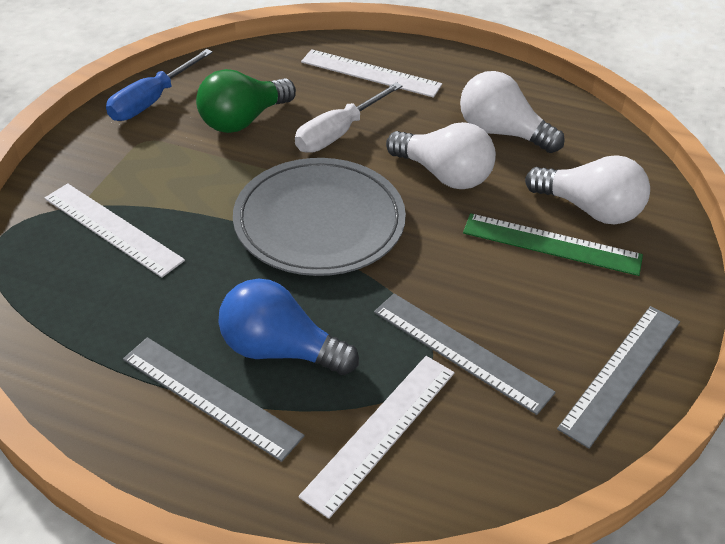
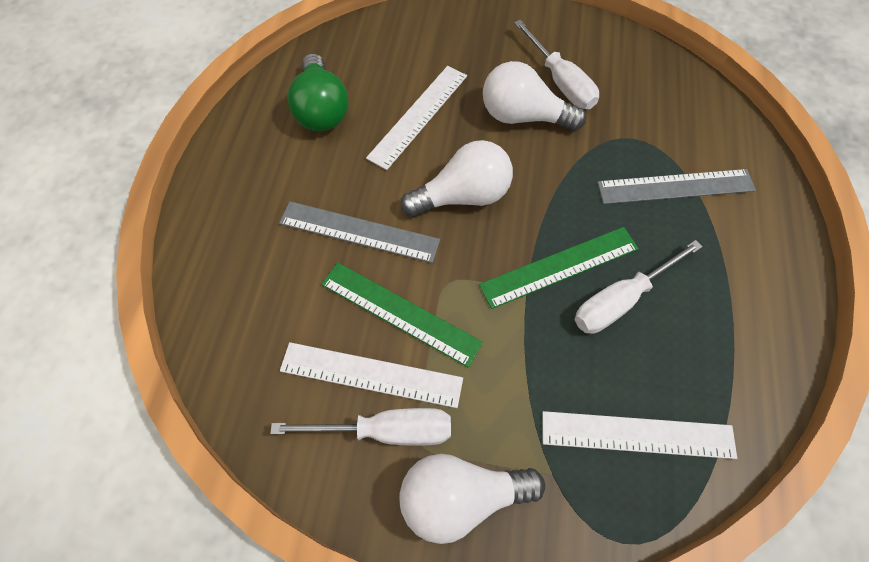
blue light bulb: 1 -> 0
blue screwdriver: 1 -> 0
green ruler: 1 -> 2
grey plate: 1 -> 0
grey ruler: 3 -> 2
white screwdriver: 1 -> 3

